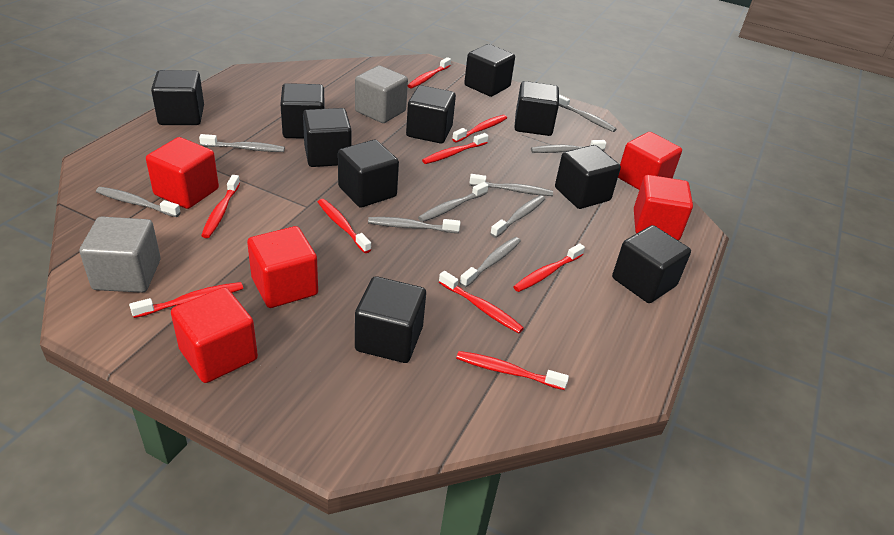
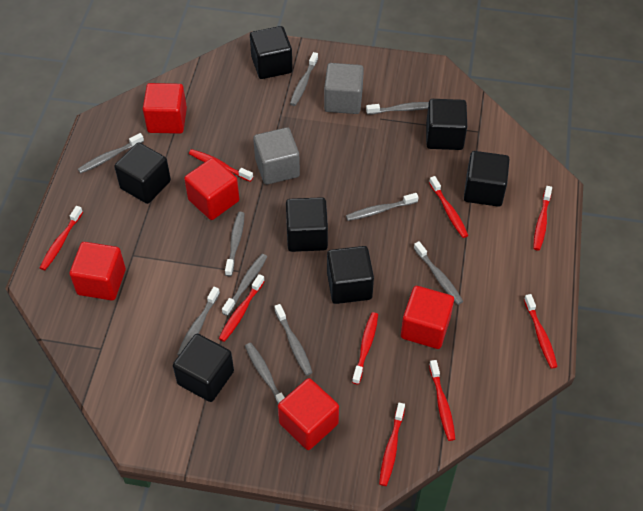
black cube: 10 -> 7
grey toothbrush: 9 -> 10

